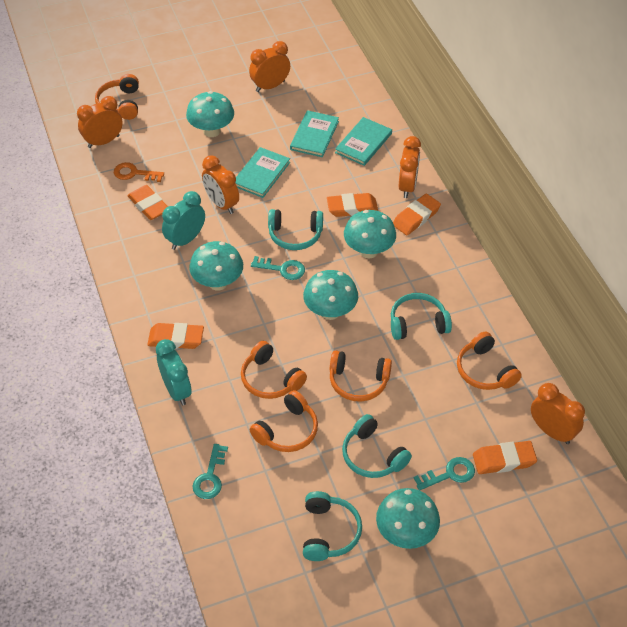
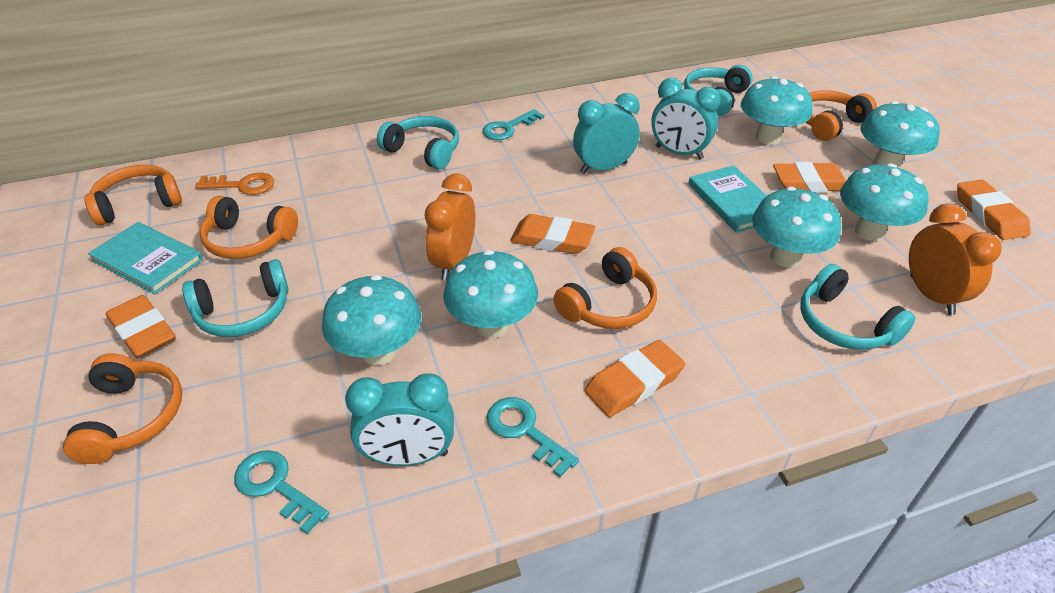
orange clock: 5 -> 2
turquoise book: 3 -> 2
turquoise clock: 2 -> 3
turquoise mushroom: 5 -> 6

